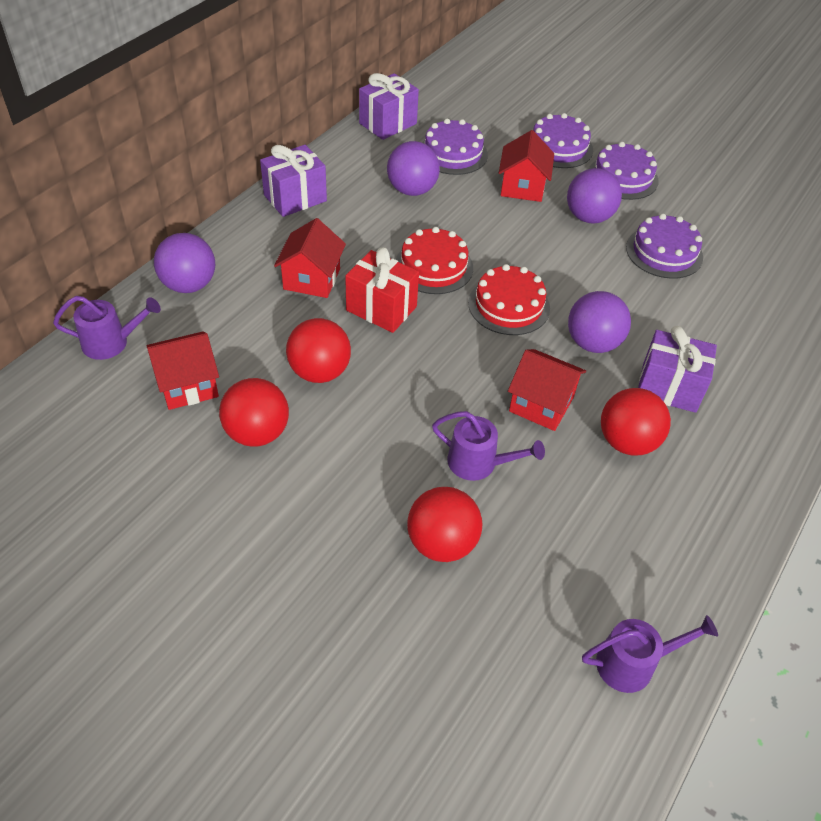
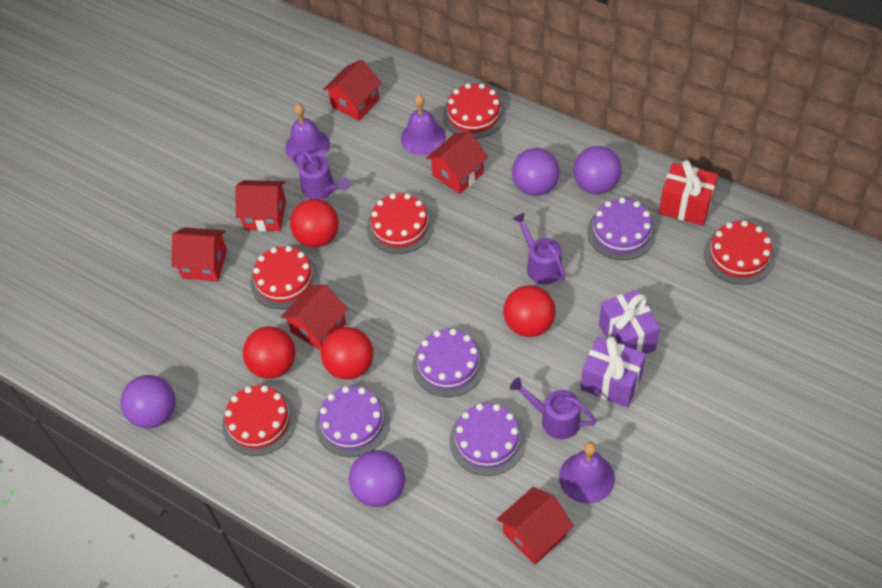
purple bell: 0 -> 3
purple gift: 3 -> 2
red cake: 2 -> 5
red house: 4 -> 6

